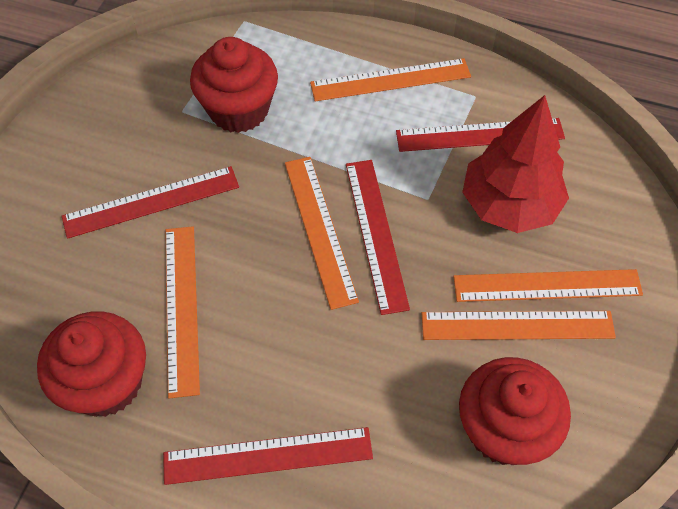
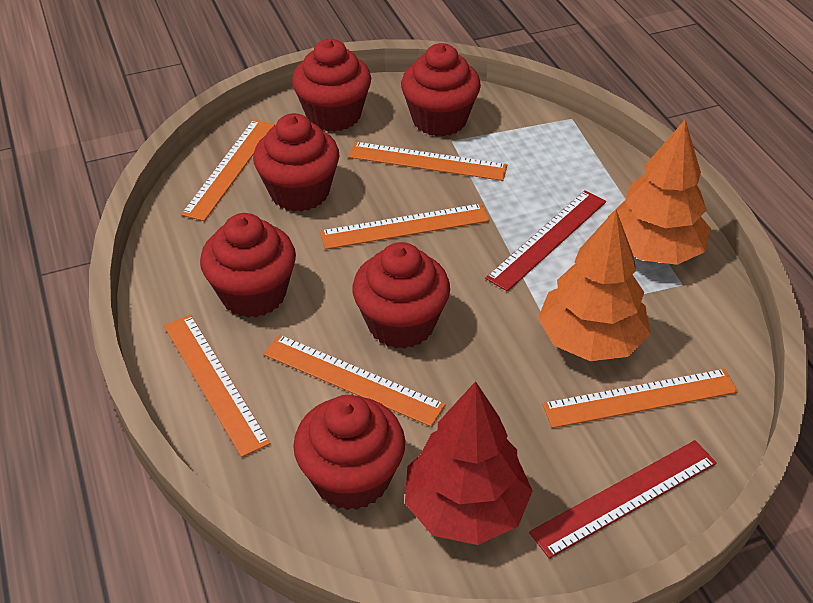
orange ruler: 5 -> 6
orange tree: 0 -> 2
red cupcake: 3 -> 6
red ruler: 4 -> 2

